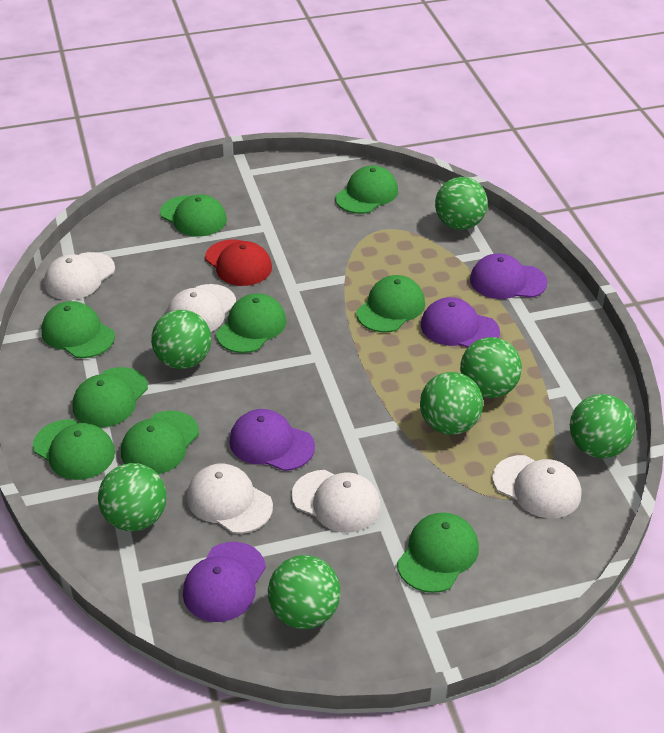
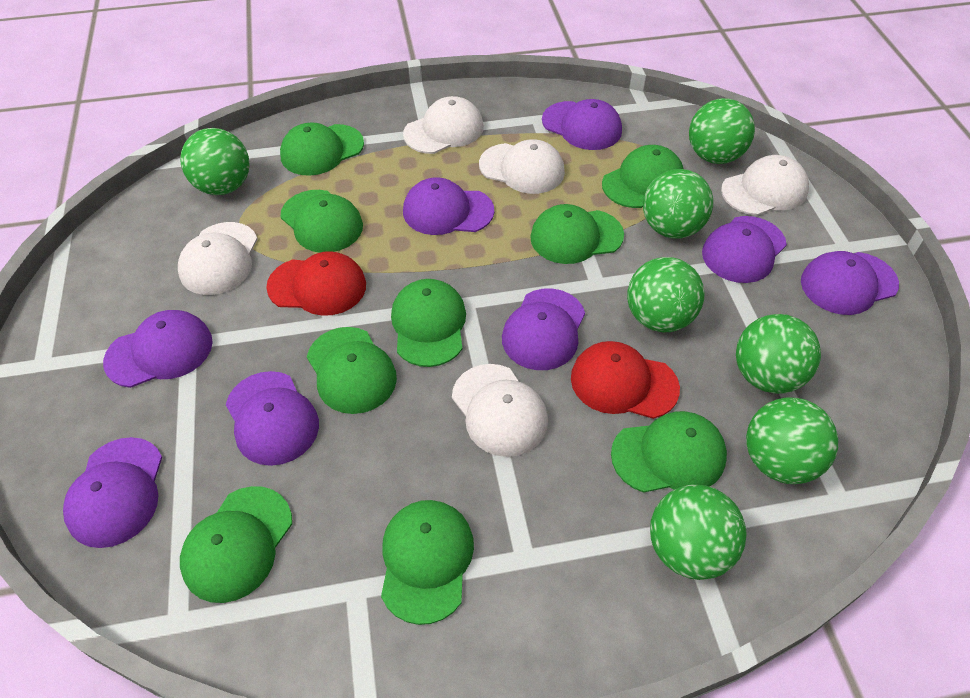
purple cap: 4 -> 8
red cap: 1 -> 2

